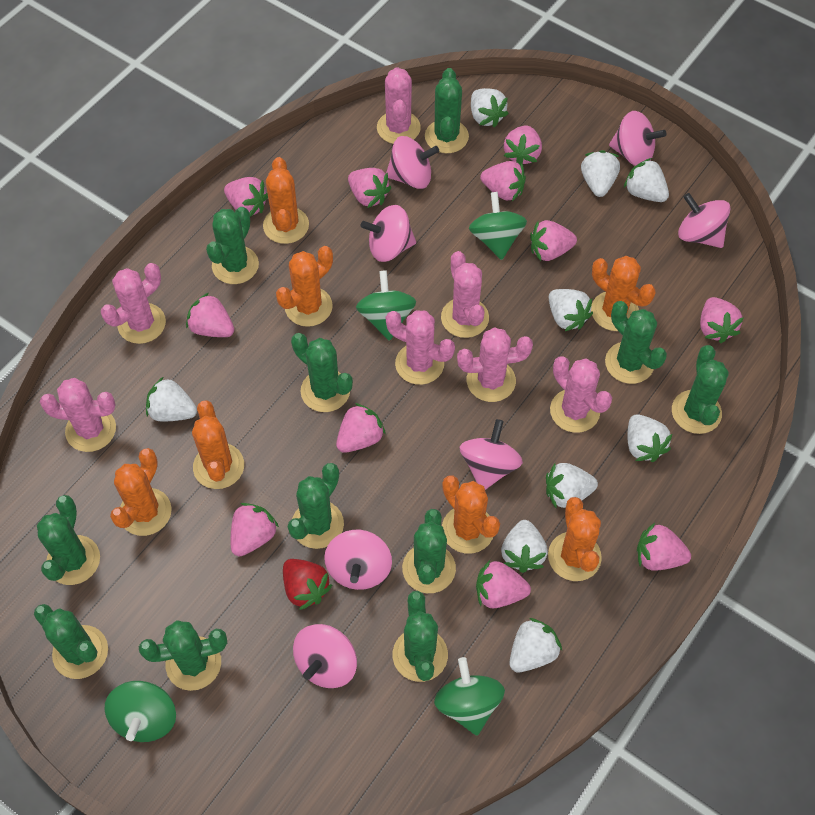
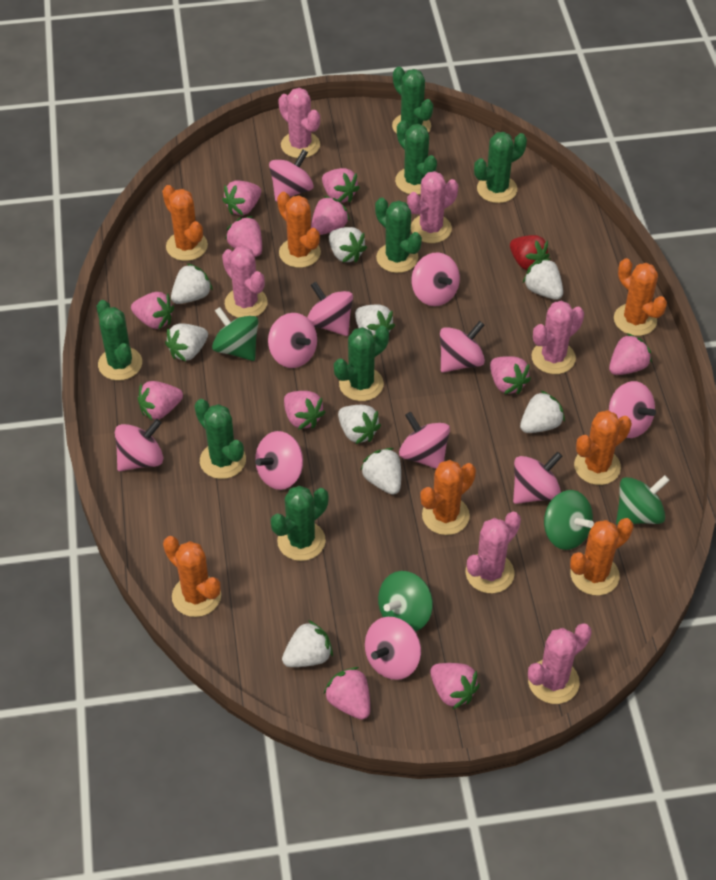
green cactus: 11 -> 8
pink cactus: 7 -> 6
pink spinning top: 7 -> 11

